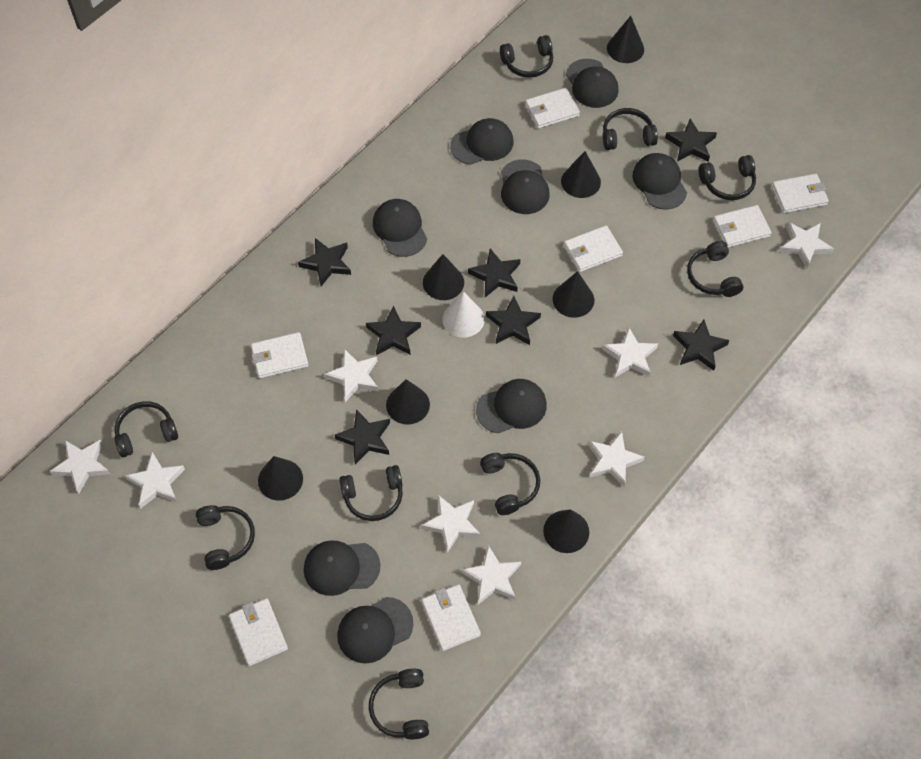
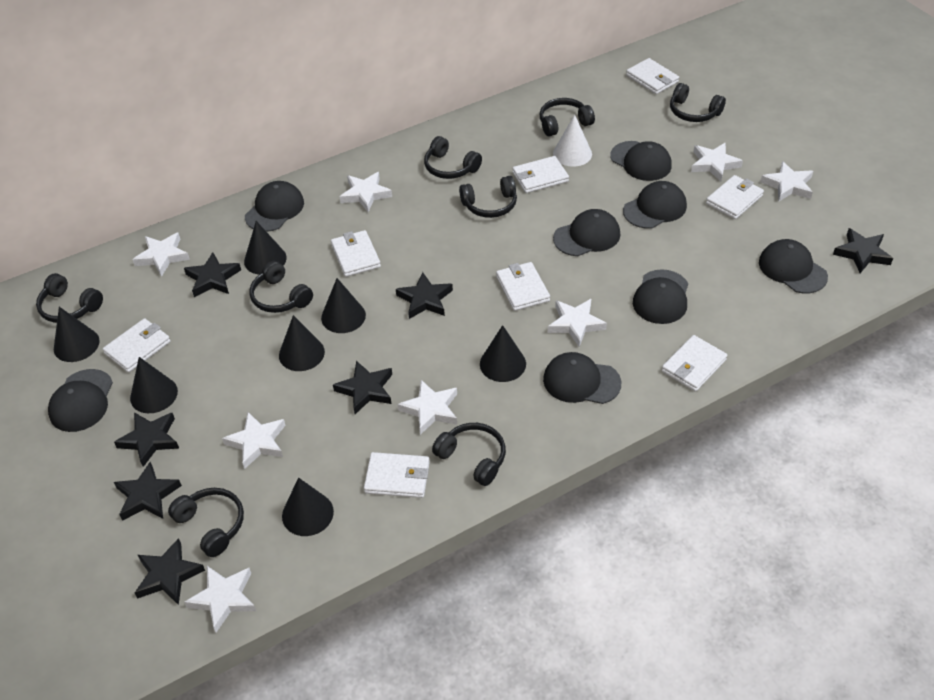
black headphones: 9 -> 8
white wallet: 7 -> 8

